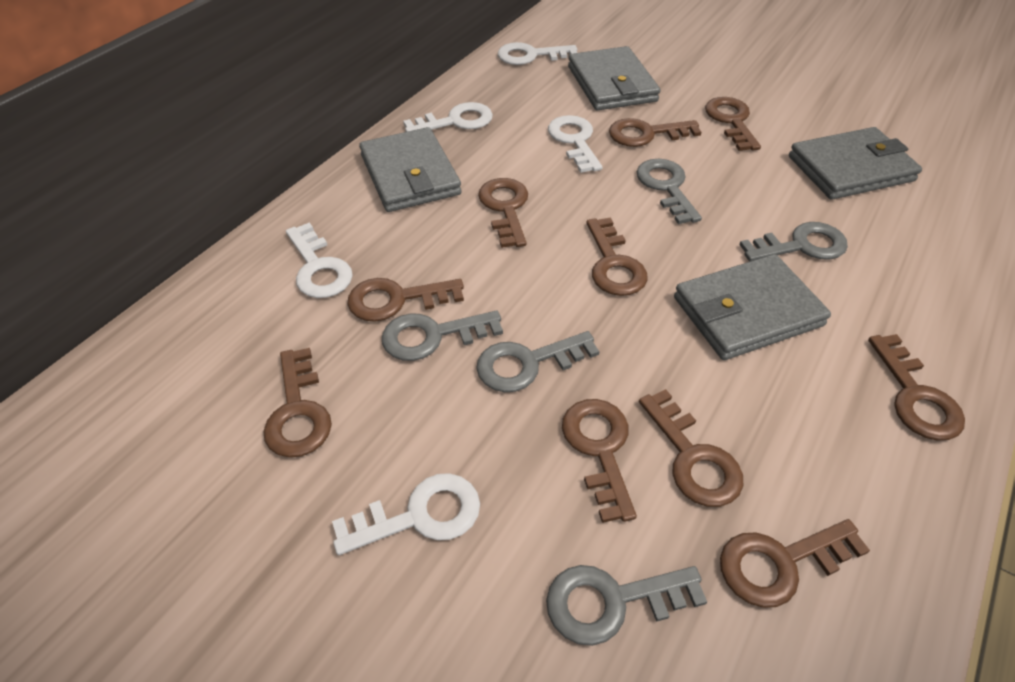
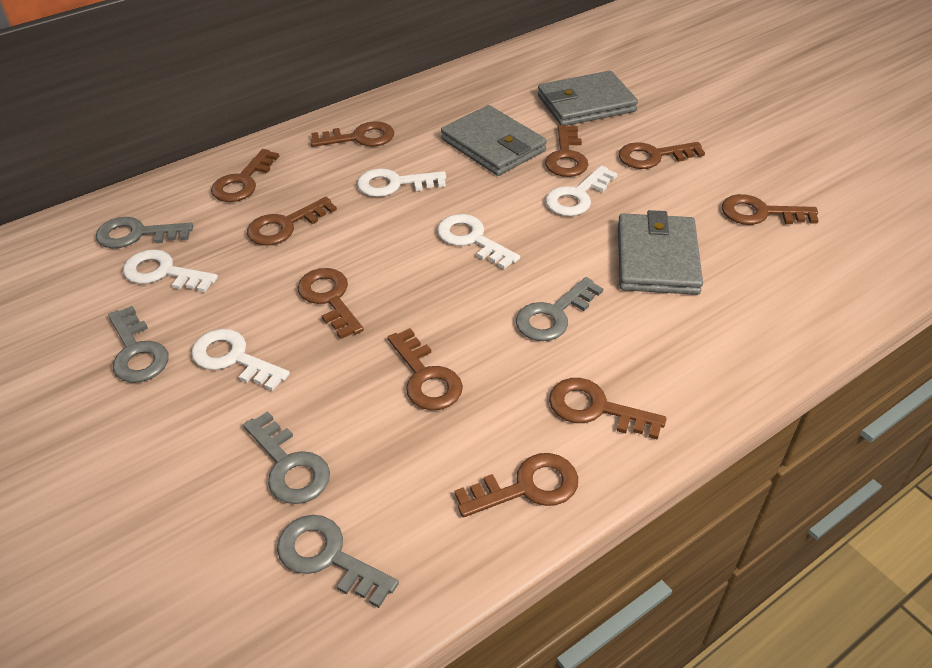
grey wallet: 4 -> 3

